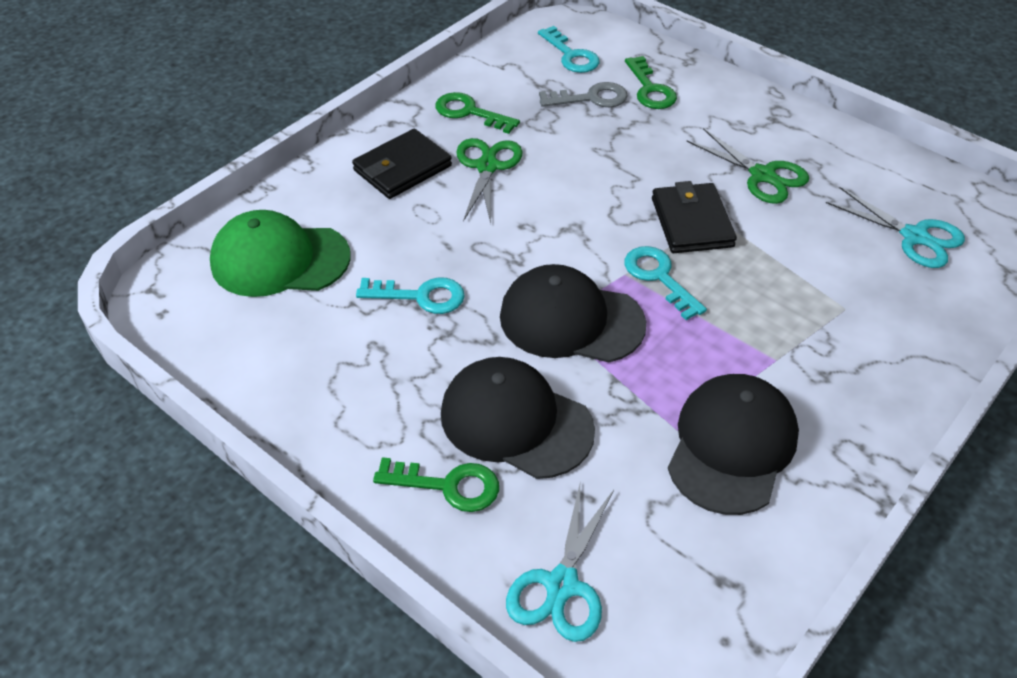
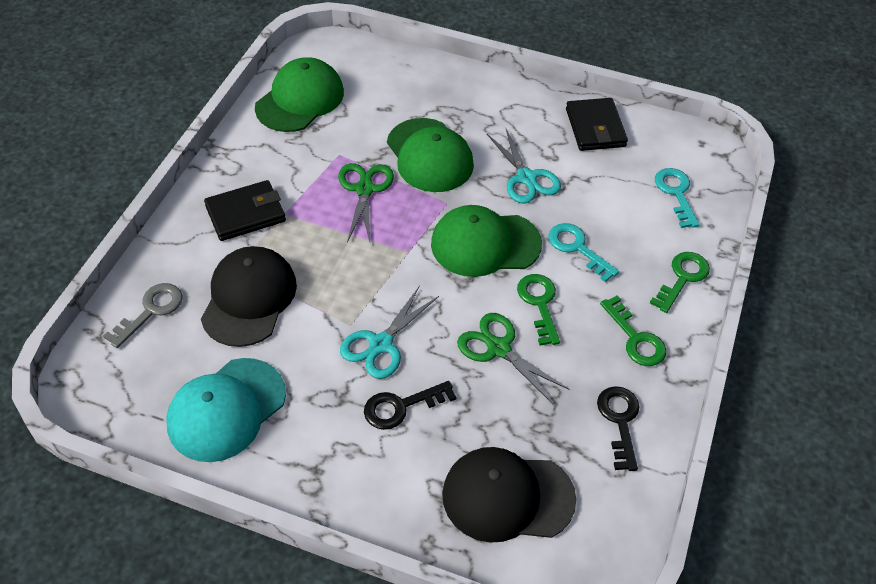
black cap: 3 -> 2
black key: 0 -> 2
green cap: 1 -> 3
turquoise cap: 0 -> 1
turquoise key: 3 -> 2

